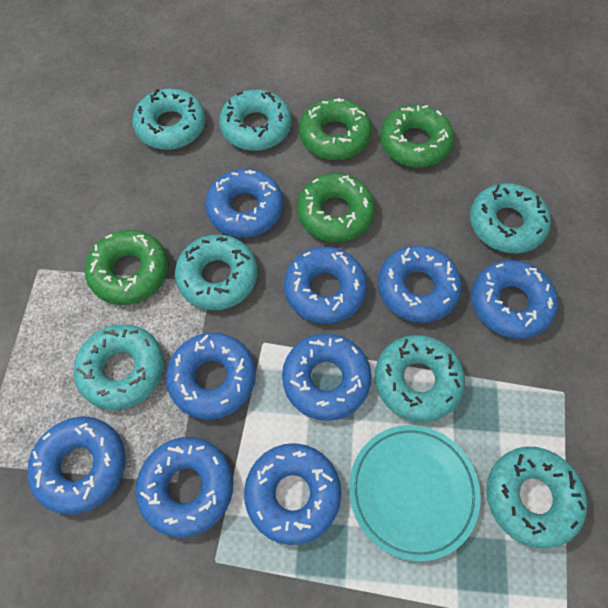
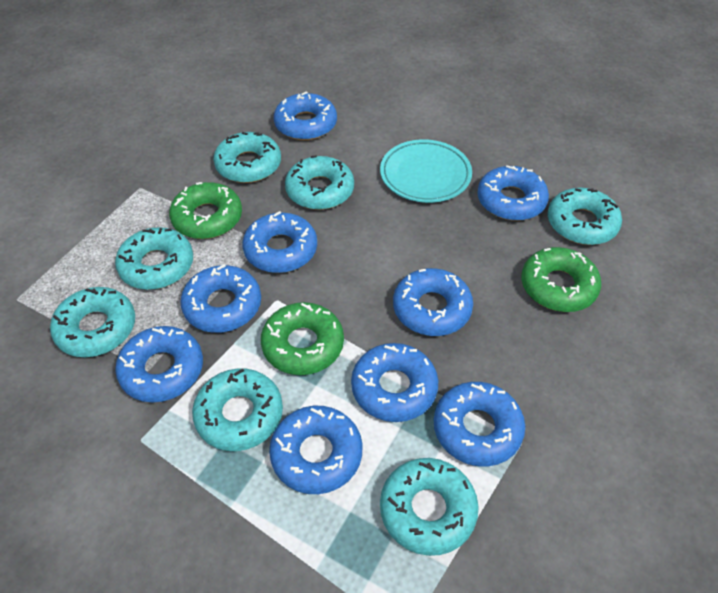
green donut: 4 -> 3

